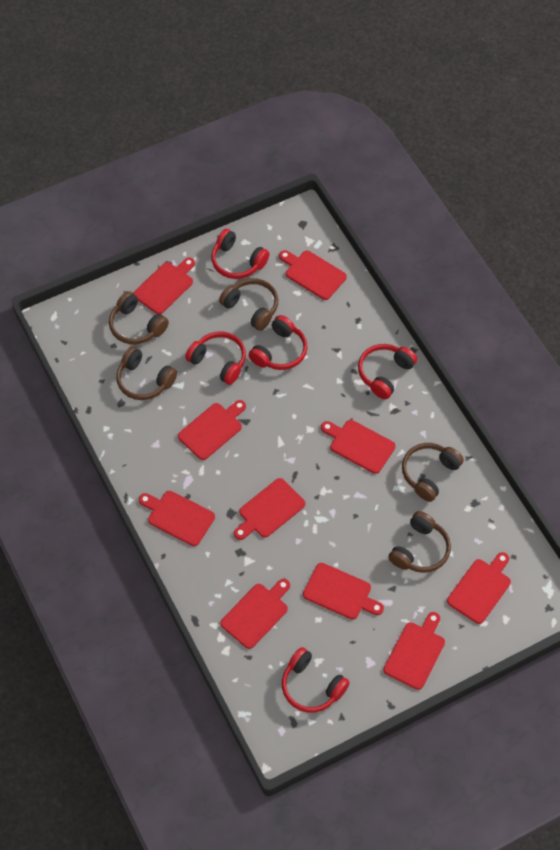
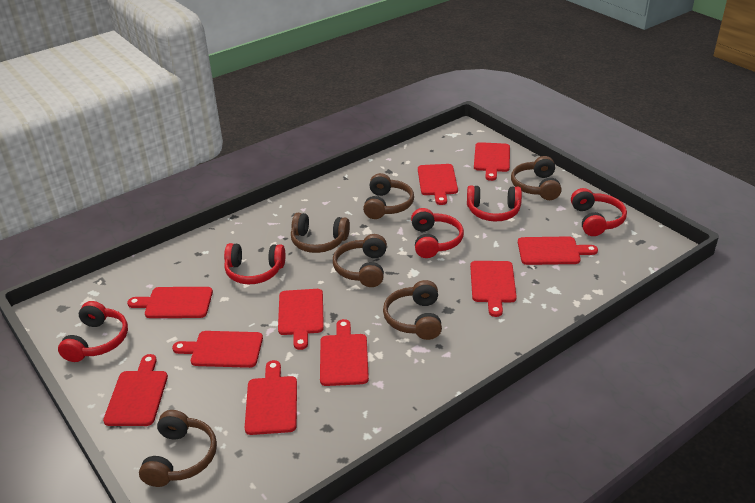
brown headphones: 5 -> 6

